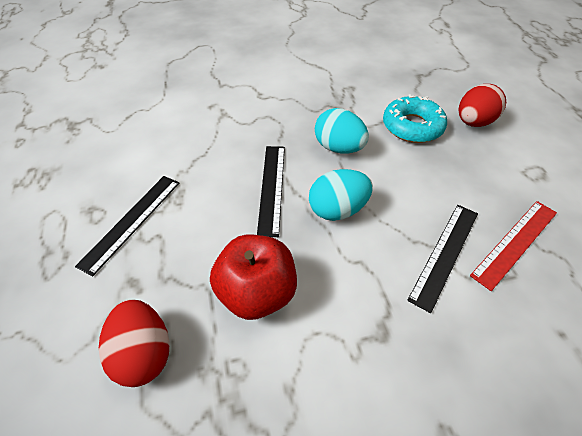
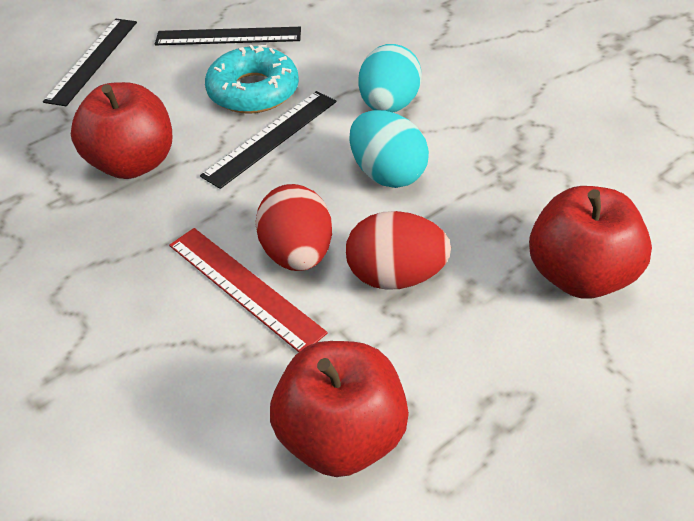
red apple: 1 -> 3

